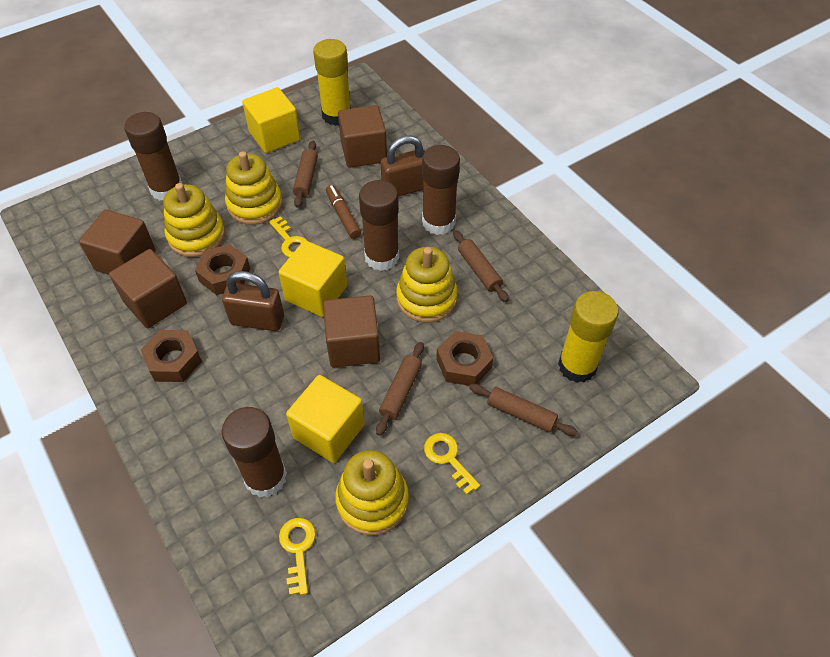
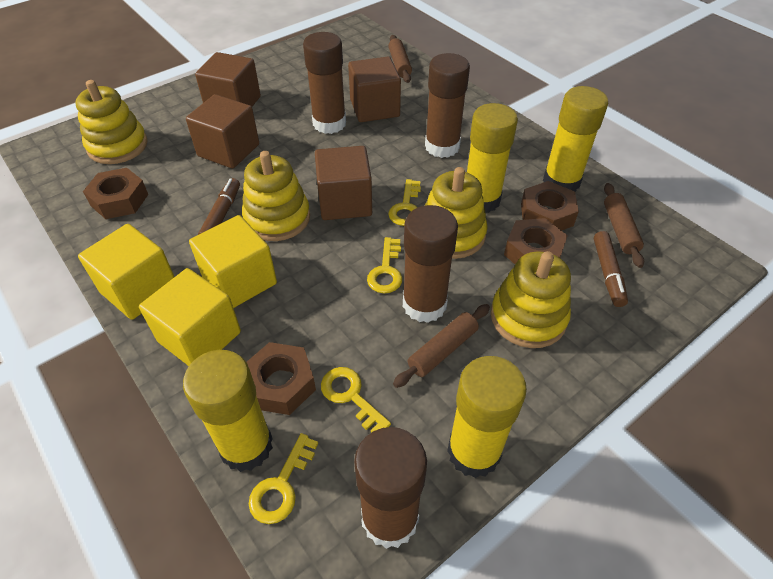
brown marker: 1 -> 2
brown nut: 3 -> 4
brown padlock: 2 -> 0
brown rolling pin: 4 -> 3
yellow glue stick: 2 -> 4
yellow key: 3 -> 4

